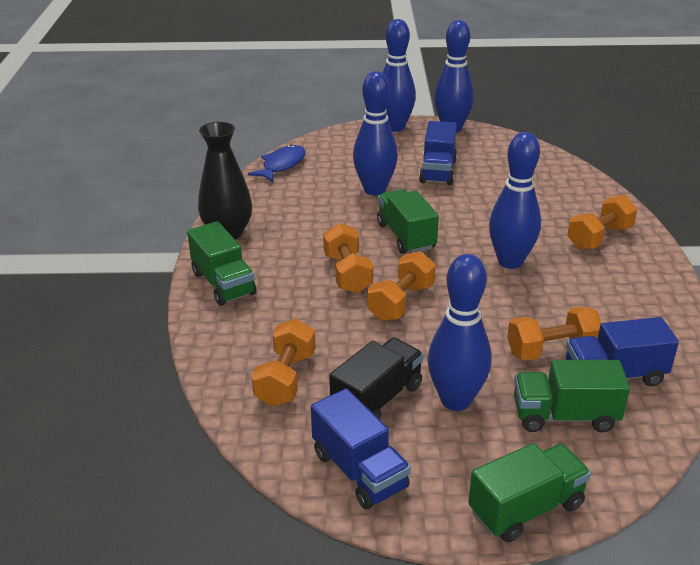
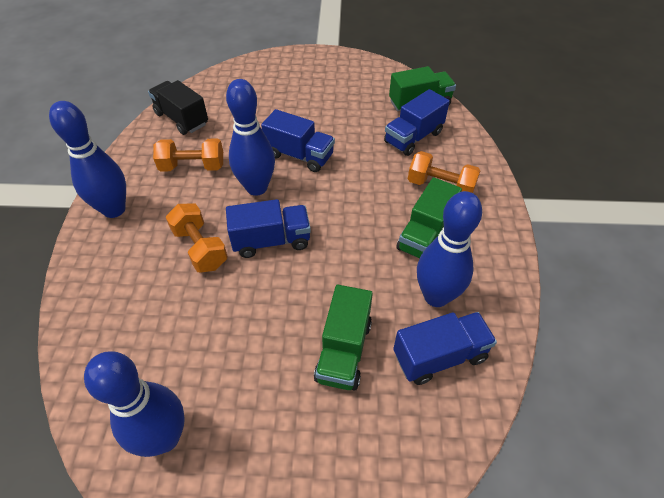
black vase: 1 -> 0
blue bowling pin: 5 -> 4
blue fish: 1 -> 0
blue truck: 3 -> 4
green truck: 4 -> 3
orange dumbbell: 5 -> 3

